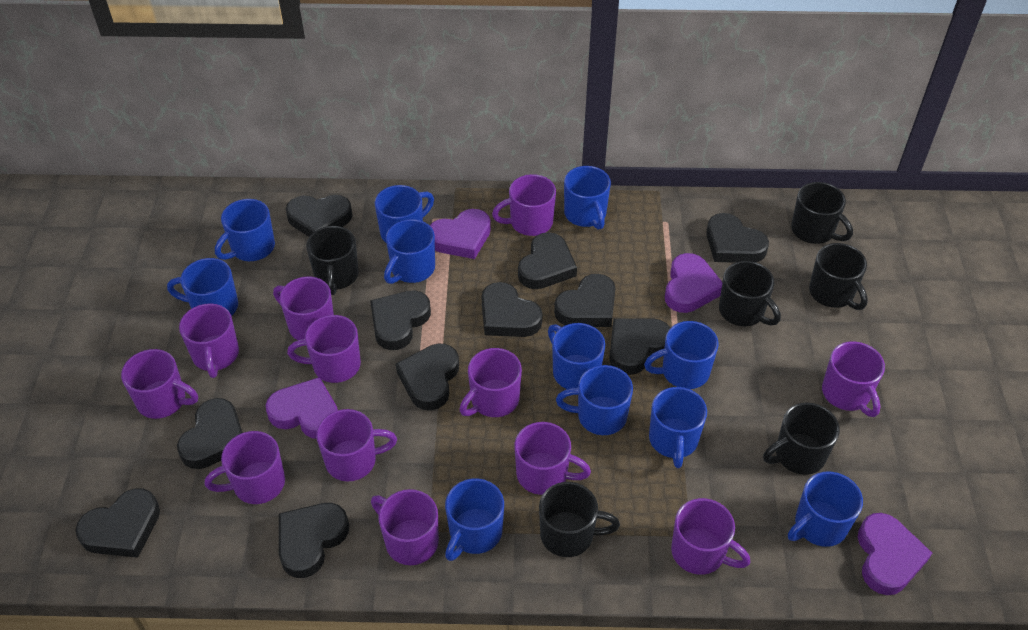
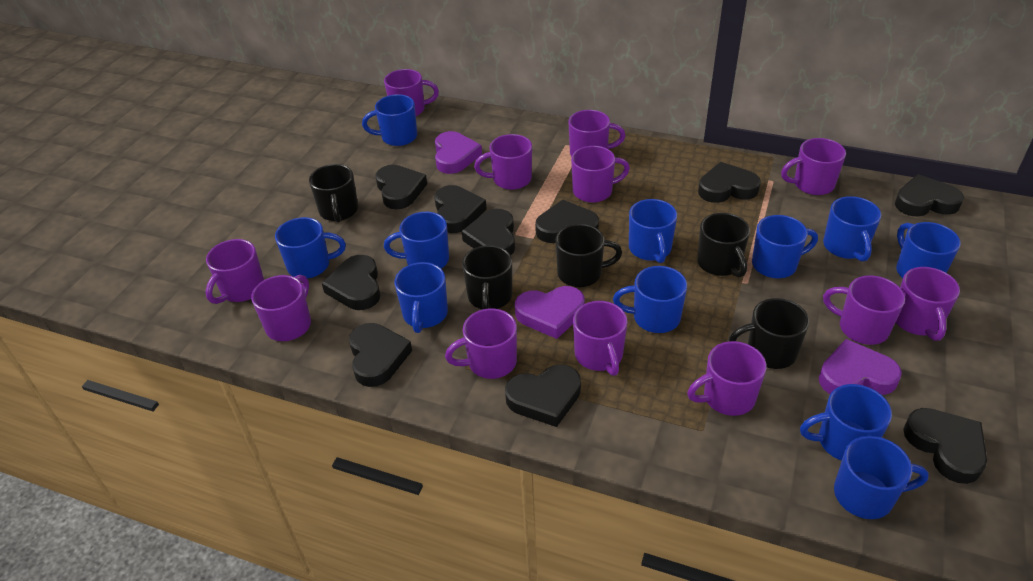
black heart: 11 -> 10
black mug: 6 -> 5
purple heart: 4 -> 3

